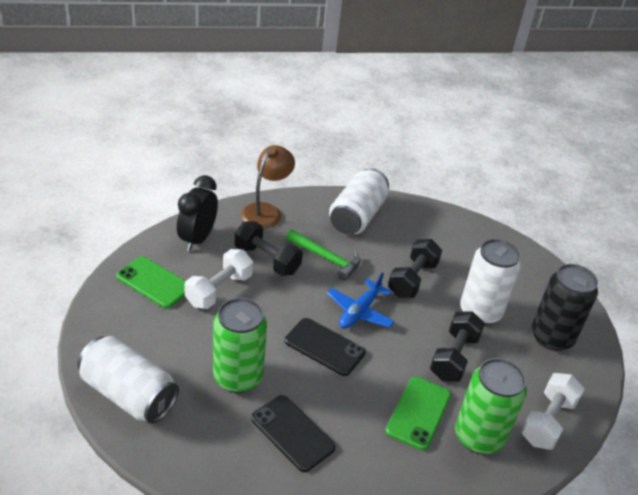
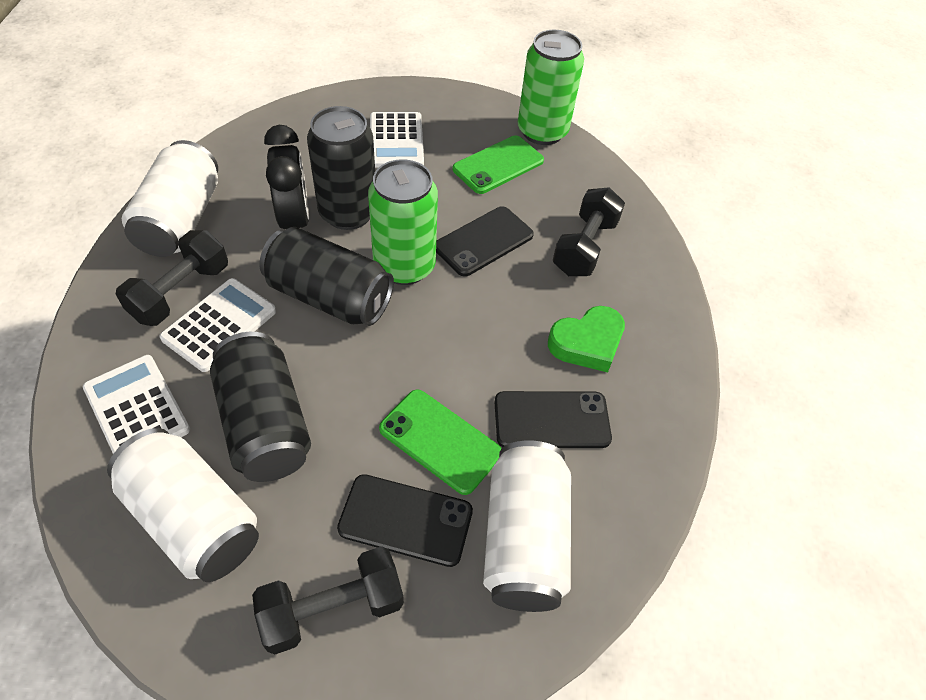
black can: 1 -> 3
black phone: 2 -> 3
blue plane: 1 -> 0
brown lamp: 1 -> 0
green hammer: 1 -> 0
green heart: 0 -> 1
white calculator: 0 -> 3
white dumbbell: 2 -> 0

